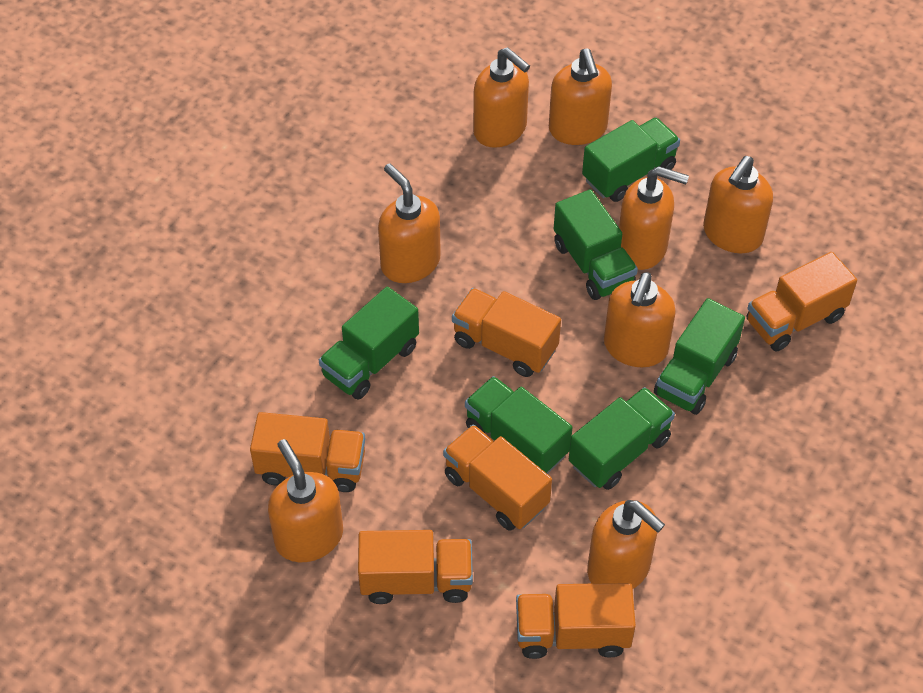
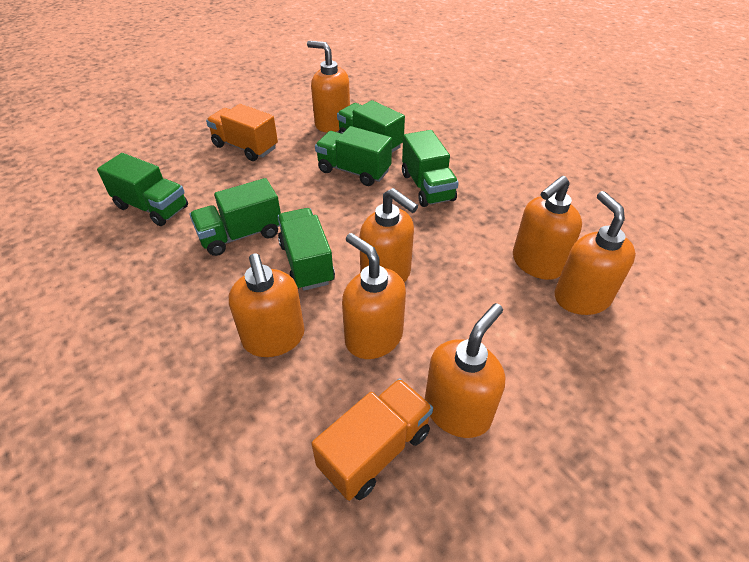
orange soap dispenser: 8 -> 7
orange truck: 6 -> 2

